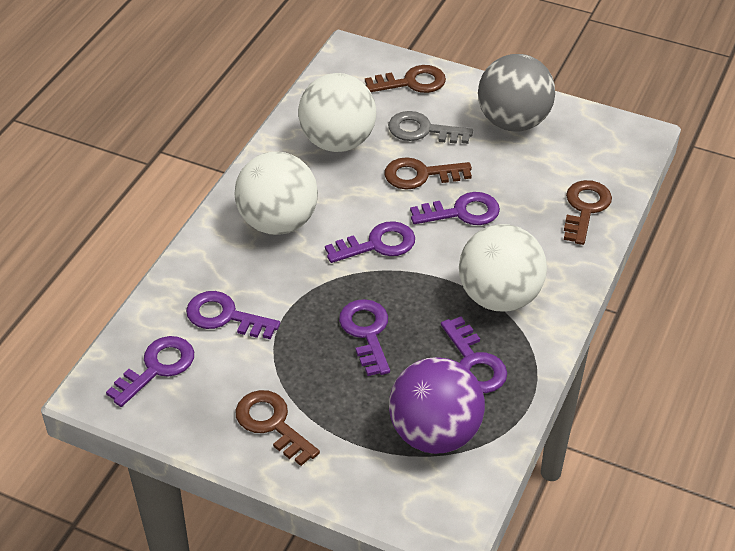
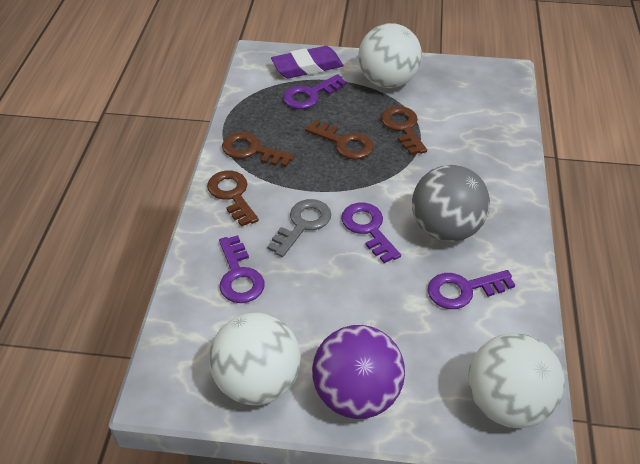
purple eraser: 0 -> 1
purple key: 6 -> 4

